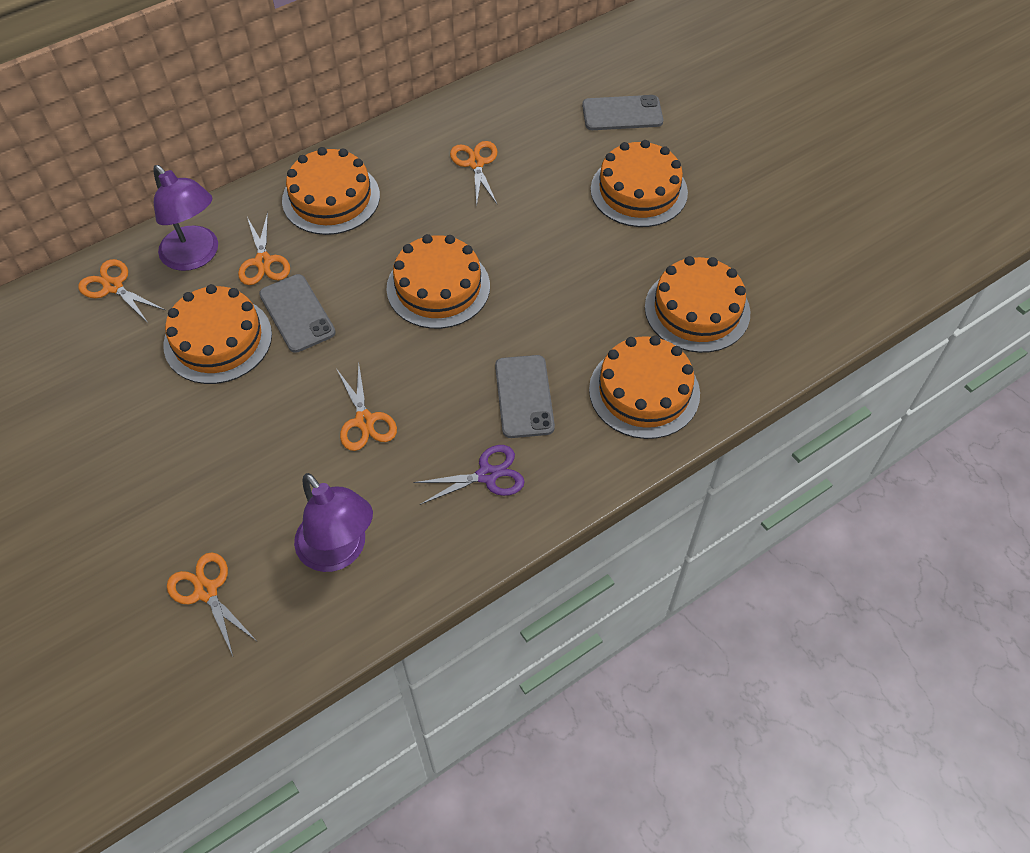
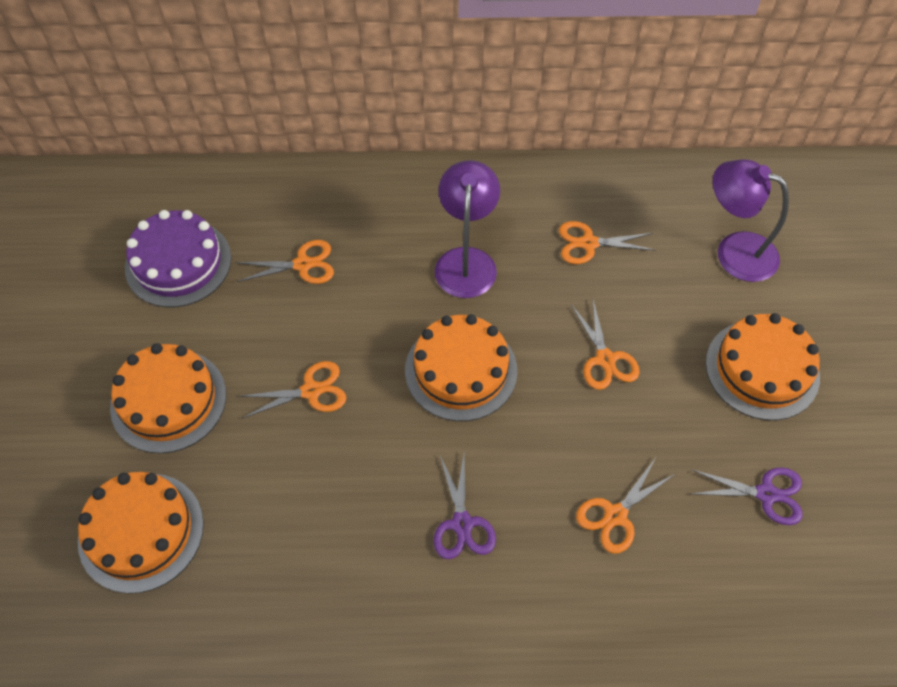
grey phone: 3 -> 0
orange cake: 6 -> 4
purple cake: 0 -> 1
purple scissors: 1 -> 2

